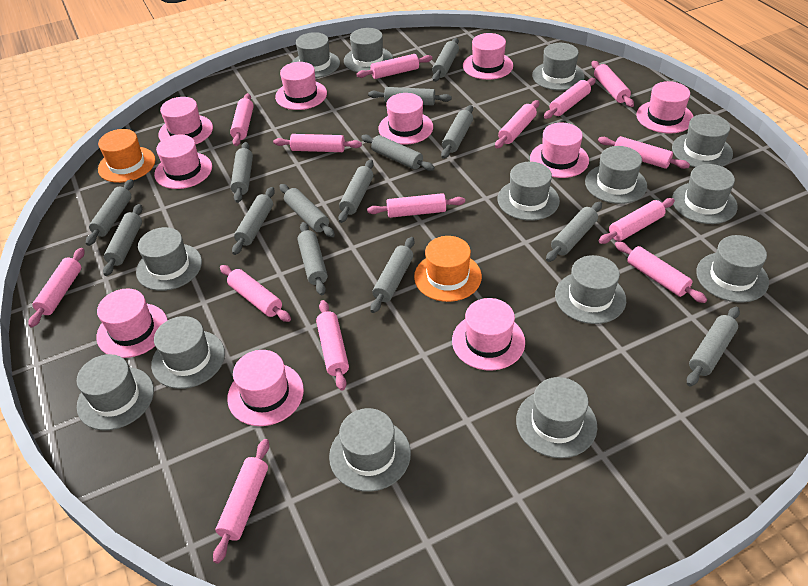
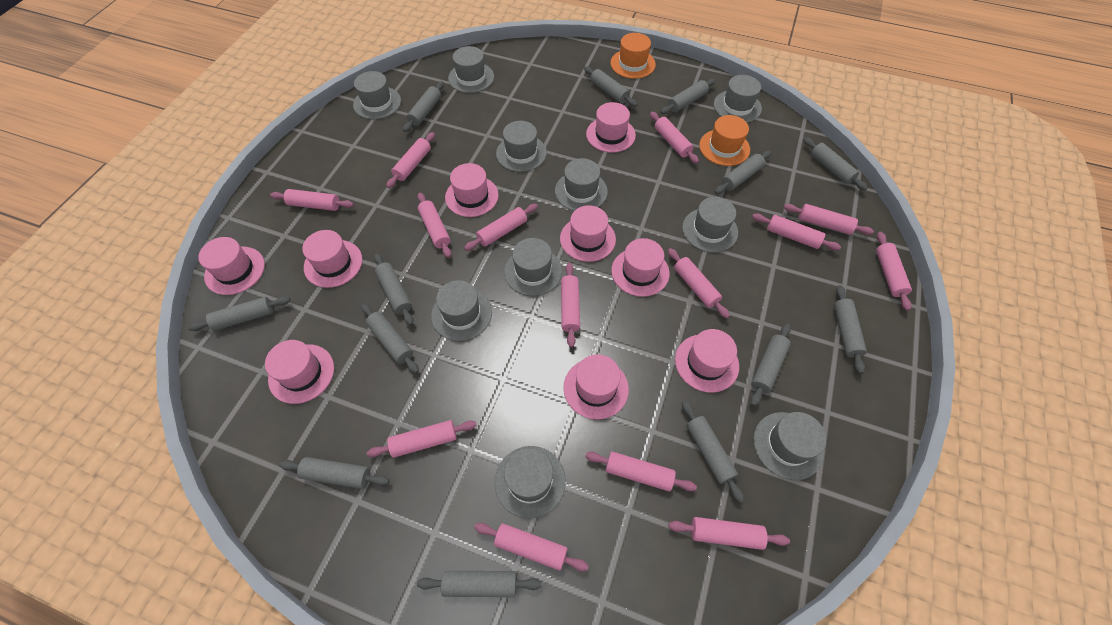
grey hat: 14 -> 10
grey rolling pin: 14 -> 13
pink hat: 10 -> 9

